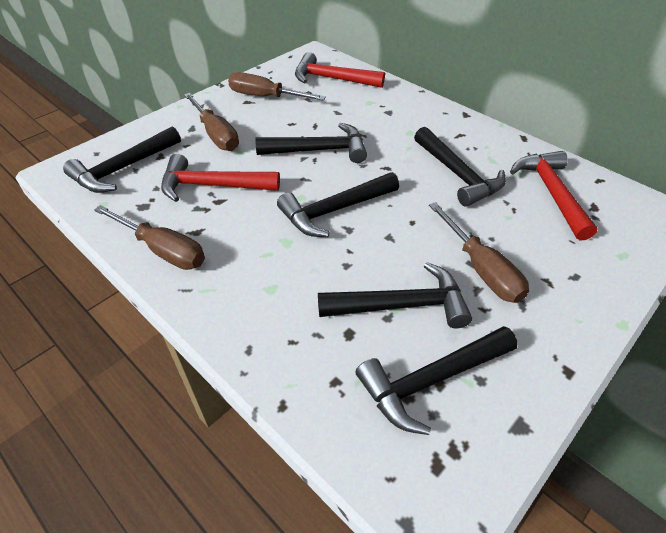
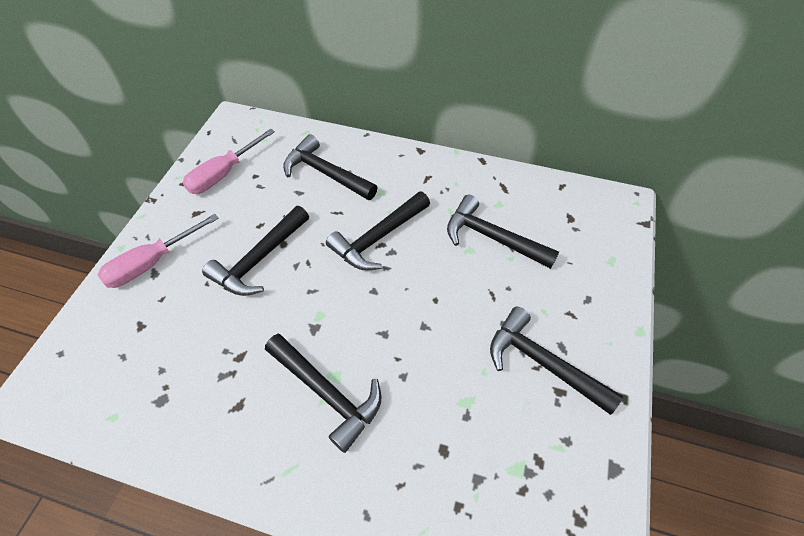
brown screwdriver: 4 -> 0
pink screwdriver: 0 -> 2
red hammer: 3 -> 0

